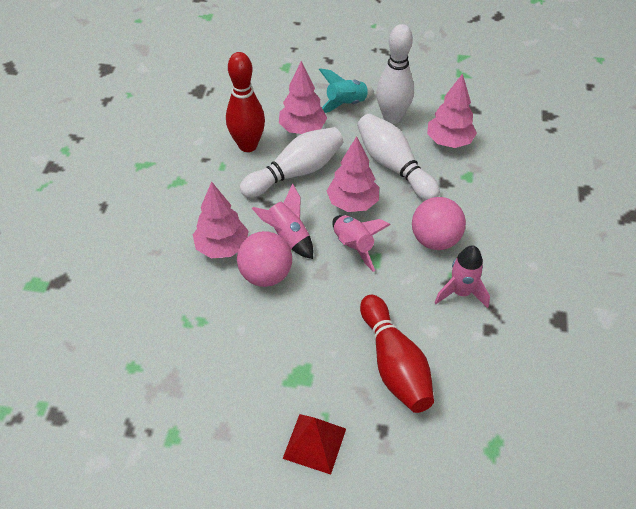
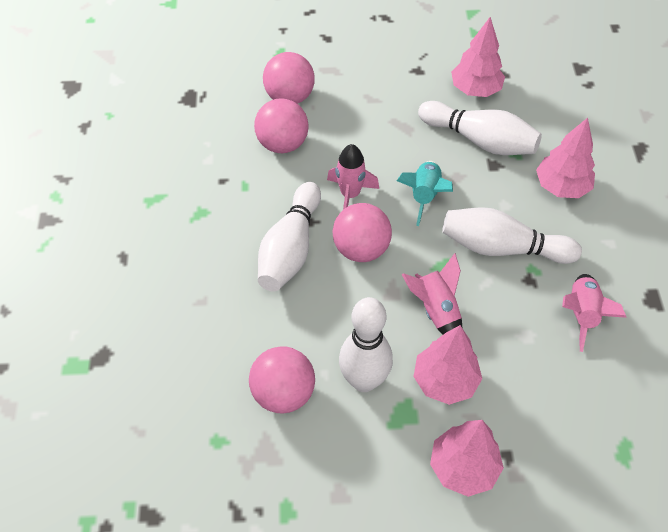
pink ball: 2 -> 4
red bowling pin: 2 -> 0
red pyramid: 1 -> 0
white bowling pin: 3 -> 4

